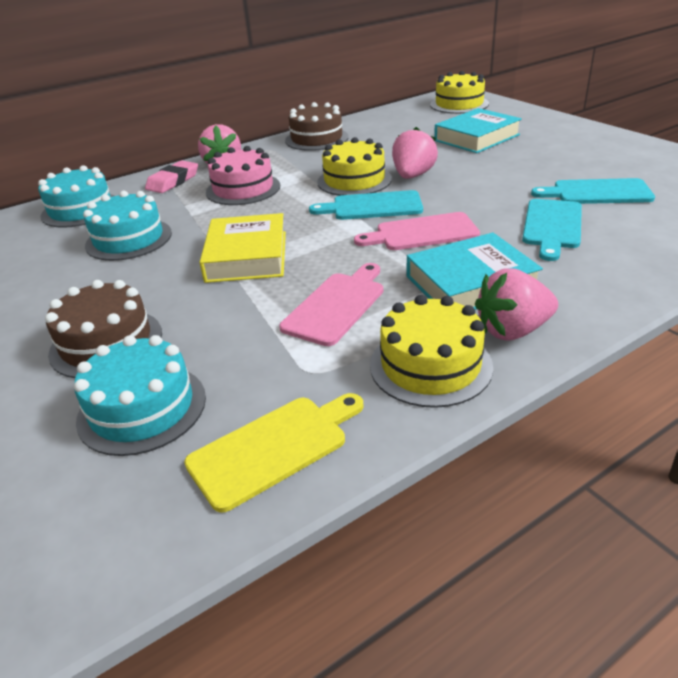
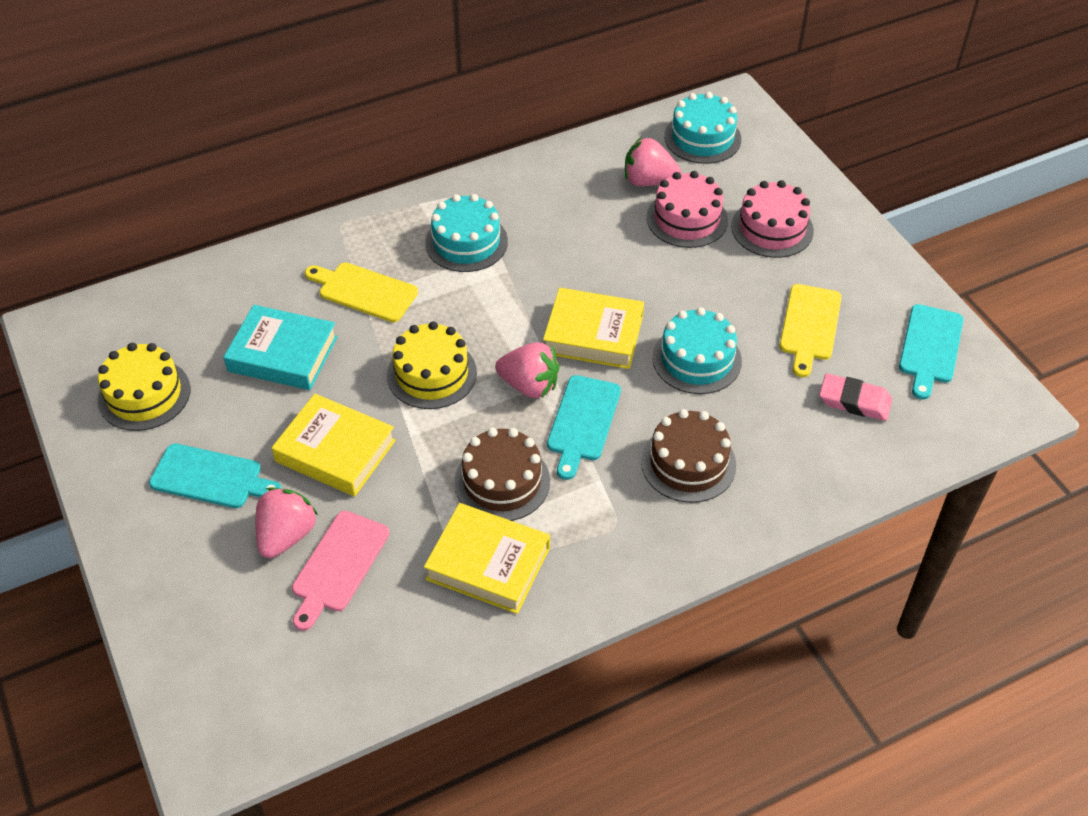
pink cake: 1 -> 2
pink cutting board: 2 -> 1
turquoise book: 2 -> 1
yellow book: 1 -> 3
yellow cake: 3 -> 2
yellow cutting board: 1 -> 2

